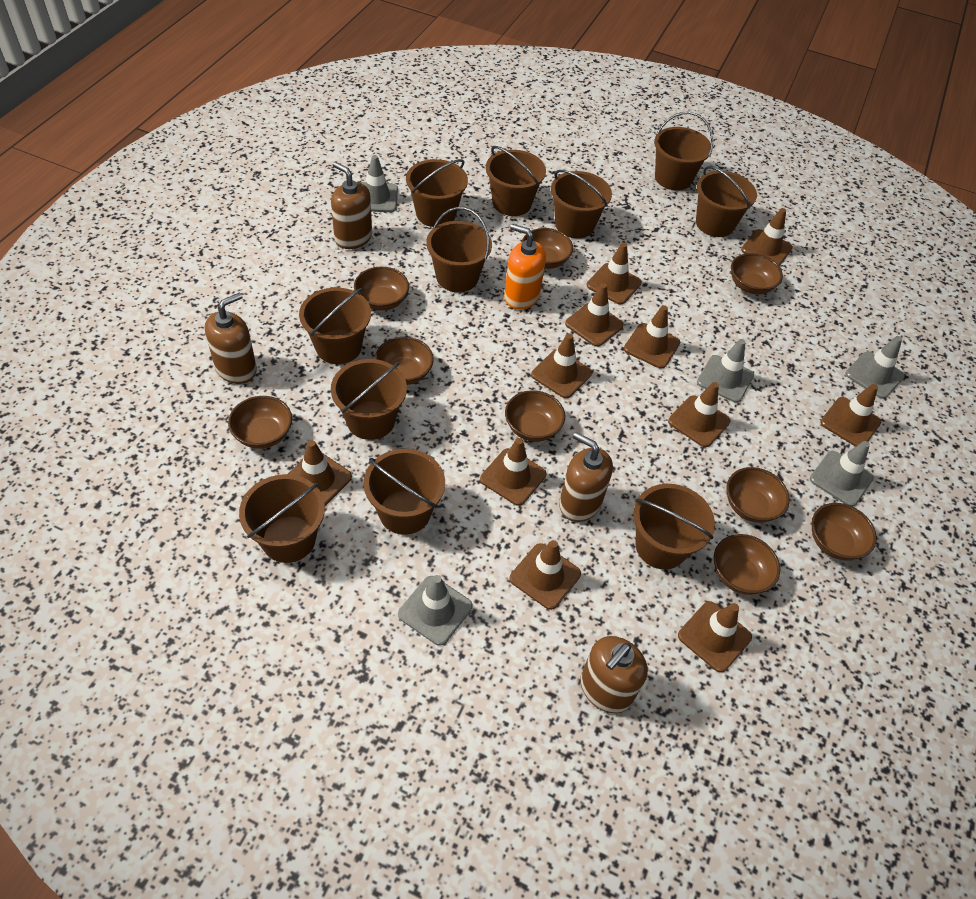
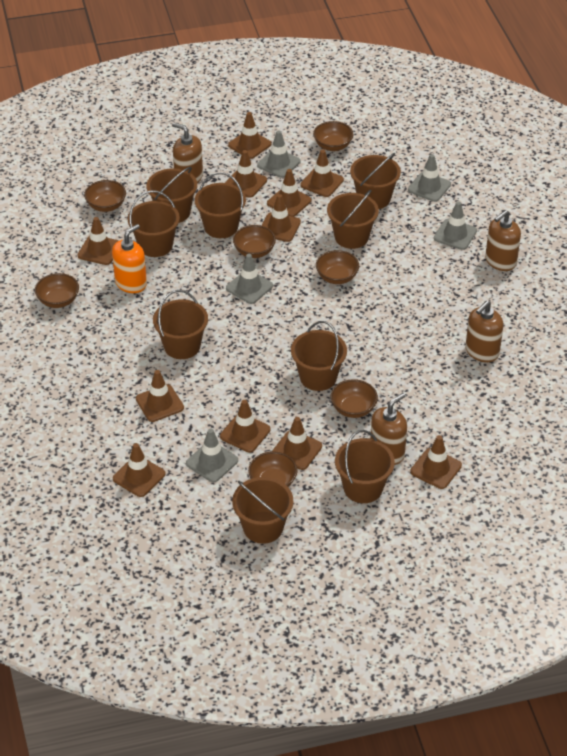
brown bowl: 9 -> 7
brown bucket: 11 -> 9

